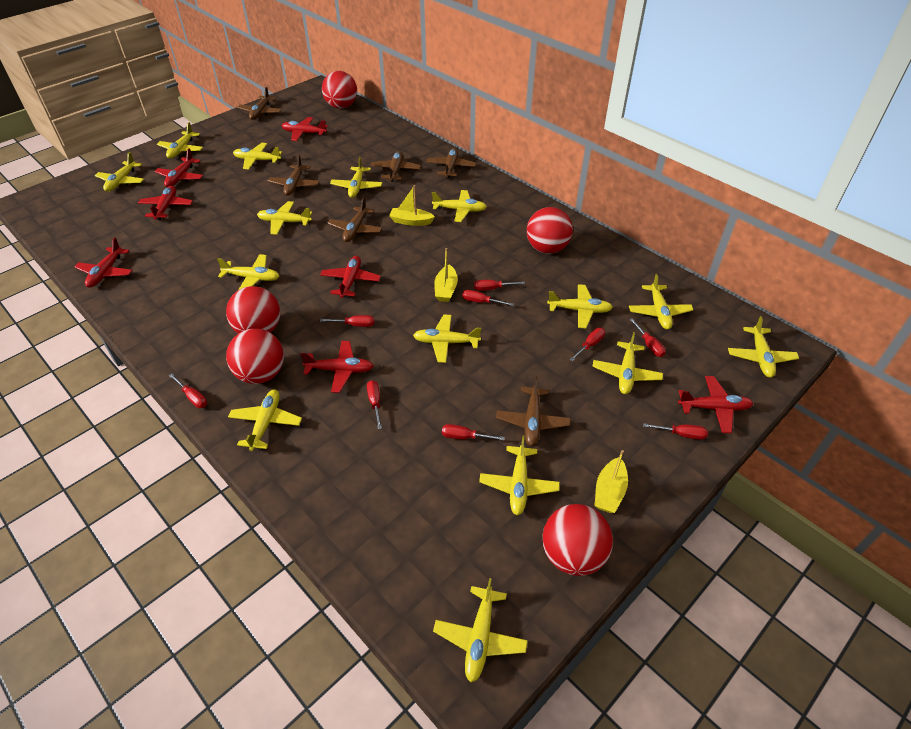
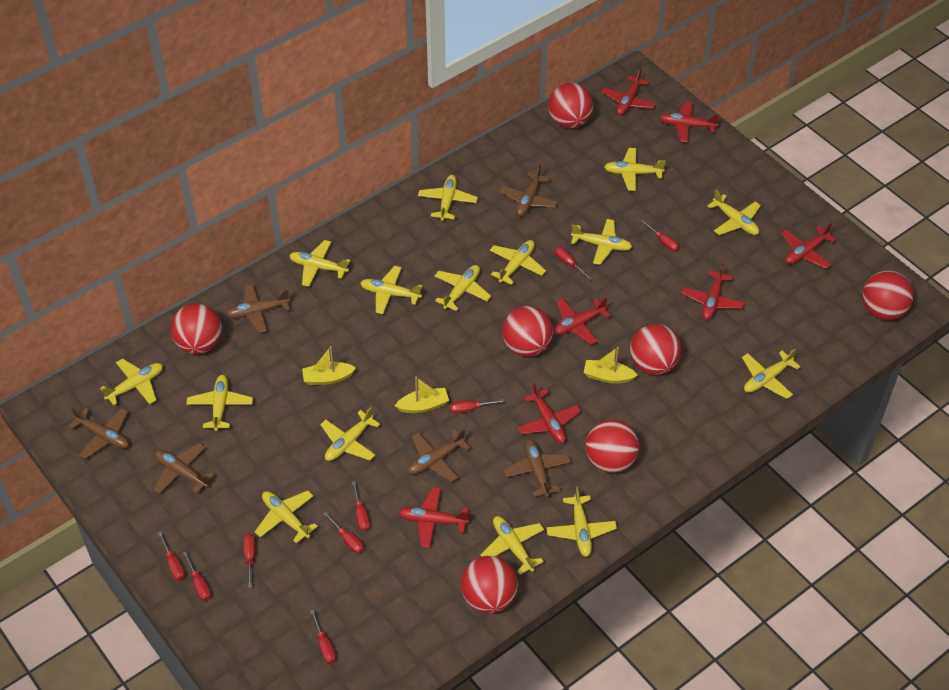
red ball: 5 -> 7

